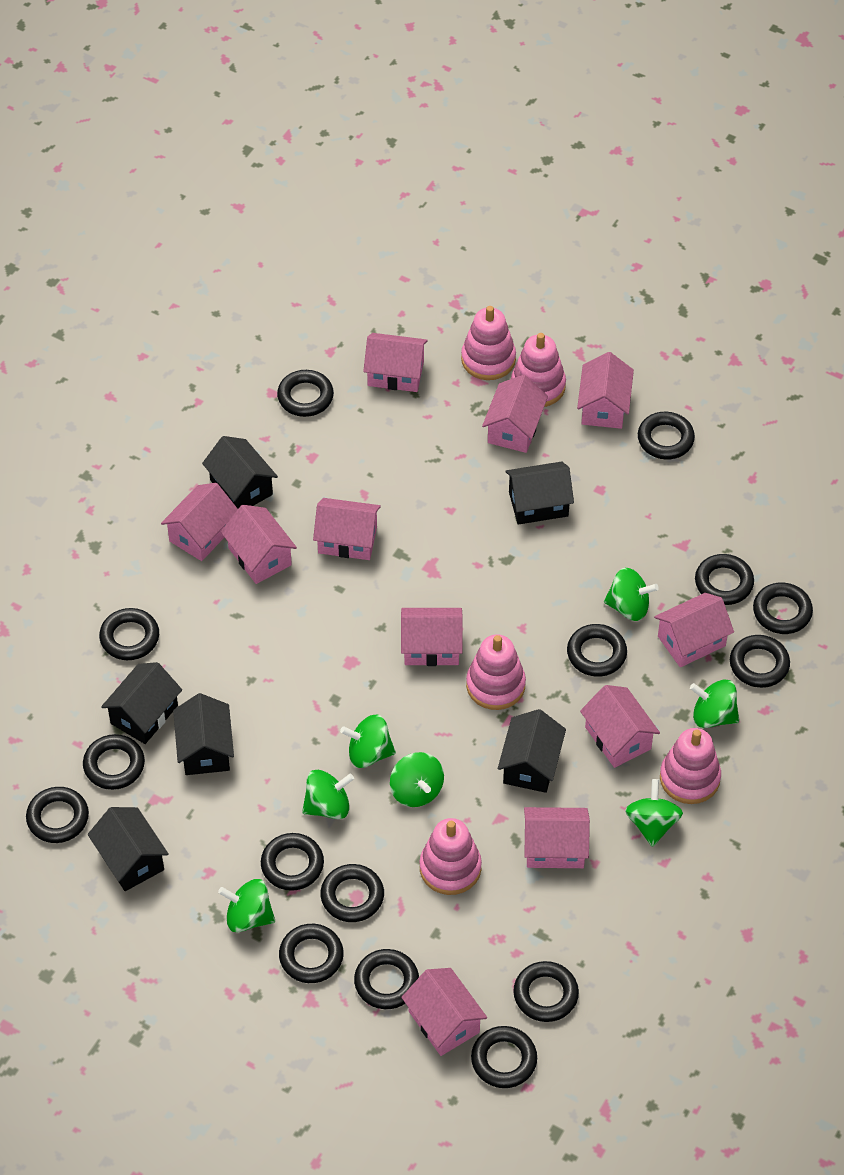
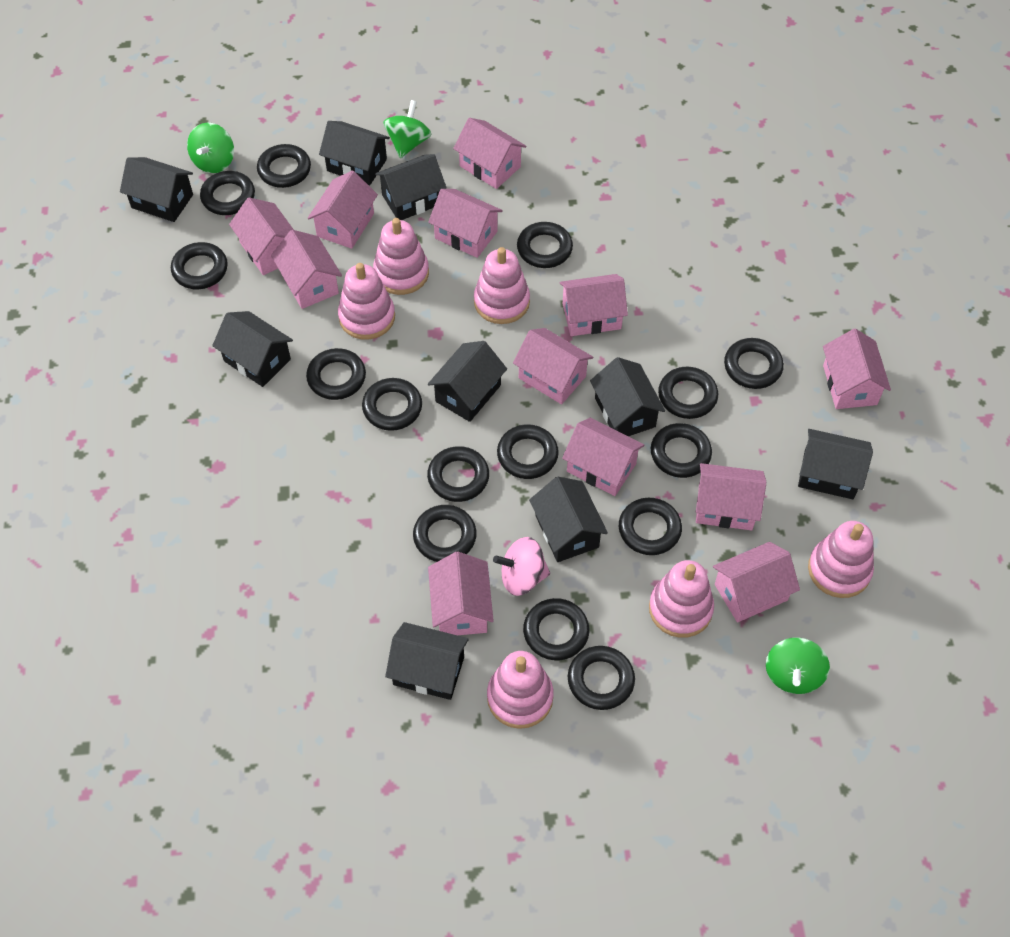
black house: 6 -> 9
green spinning top: 7 -> 3
pink house: 11 -> 12
pink spinning top: 0 -> 1
pink stacking toy: 5 -> 6

